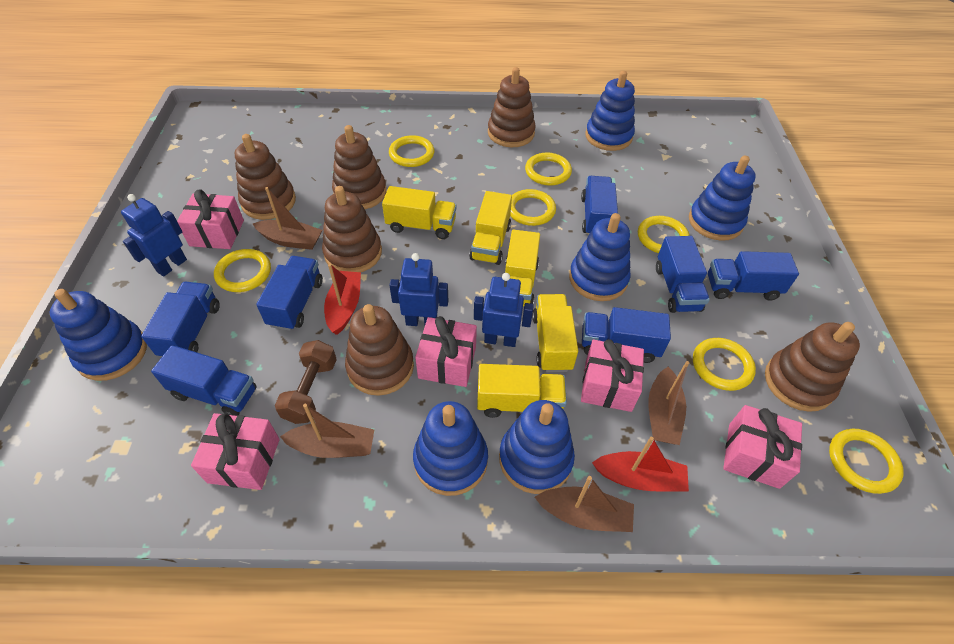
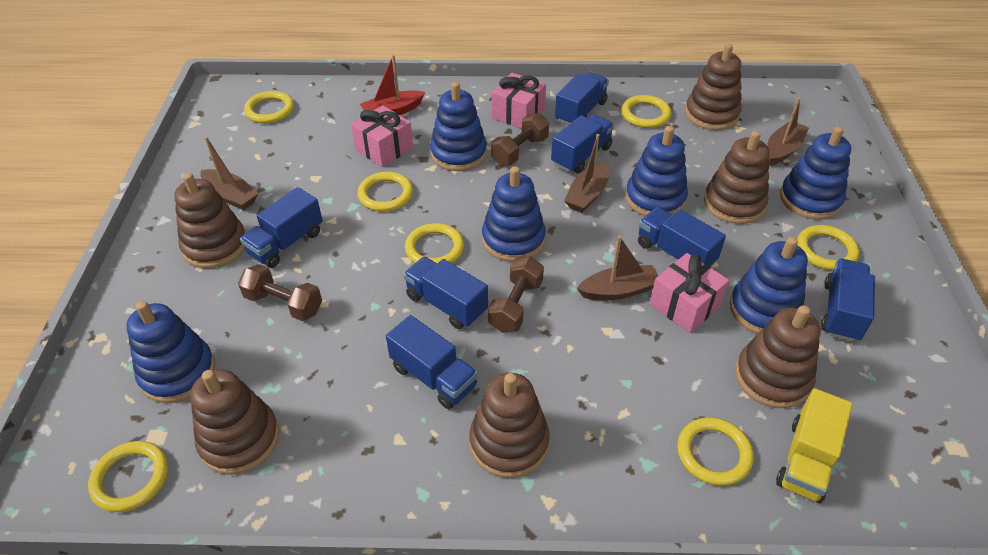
blue robot: 3 -> 0
brown dumbbell: 1 -> 3
pink gift: 5 -> 3
red boat: 2 -> 1
yellow truck: 5 -> 1

